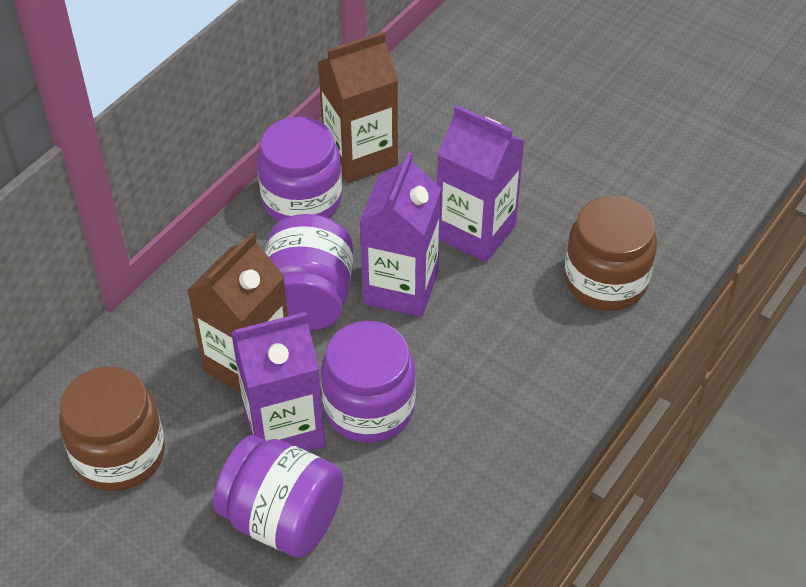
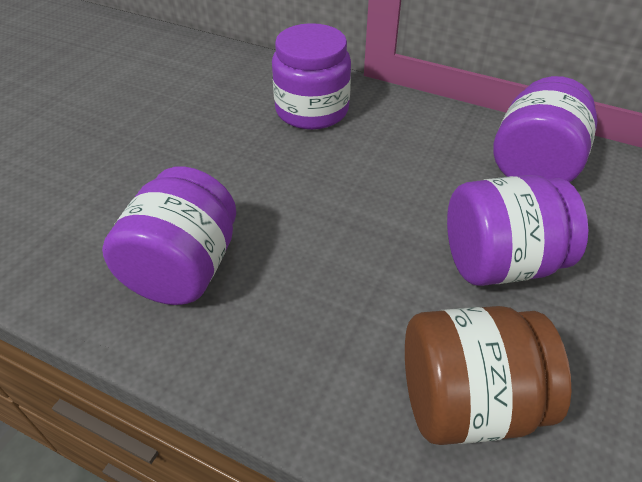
brown carton: 2 -> 0
brown jar: 2 -> 1
purple carton: 3 -> 0

